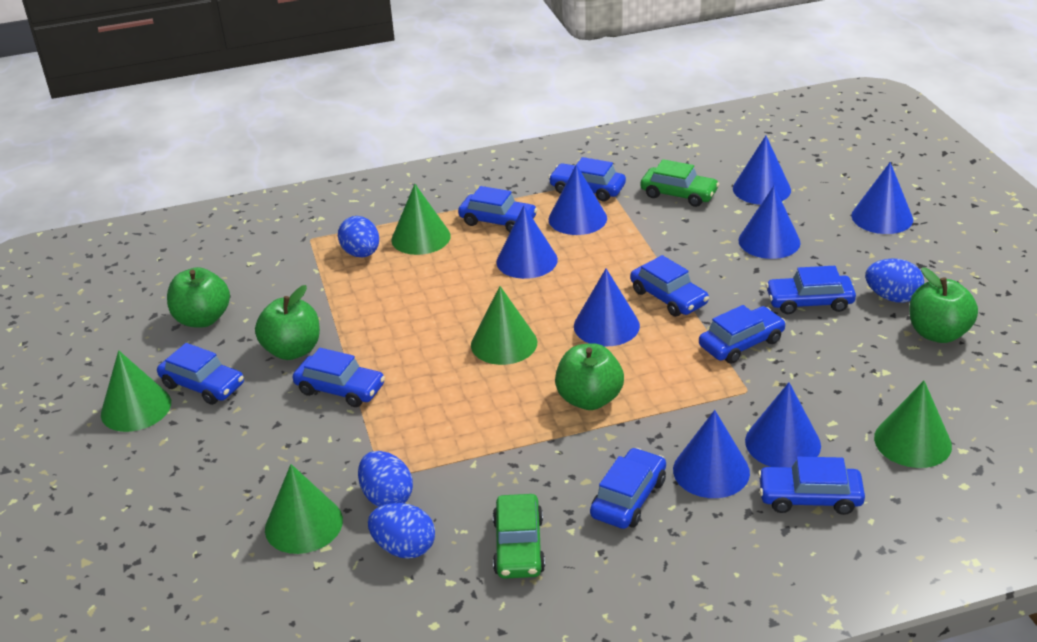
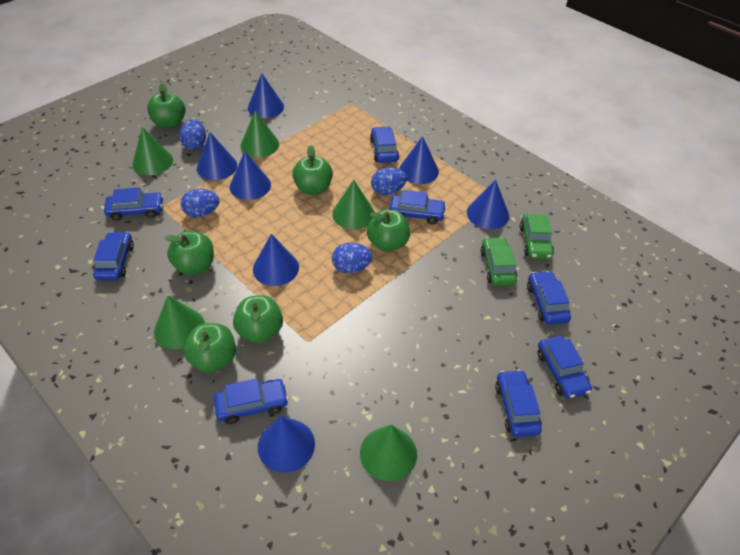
blue car: 9 -> 8
blue cone: 8 -> 7
green apple: 4 -> 6

